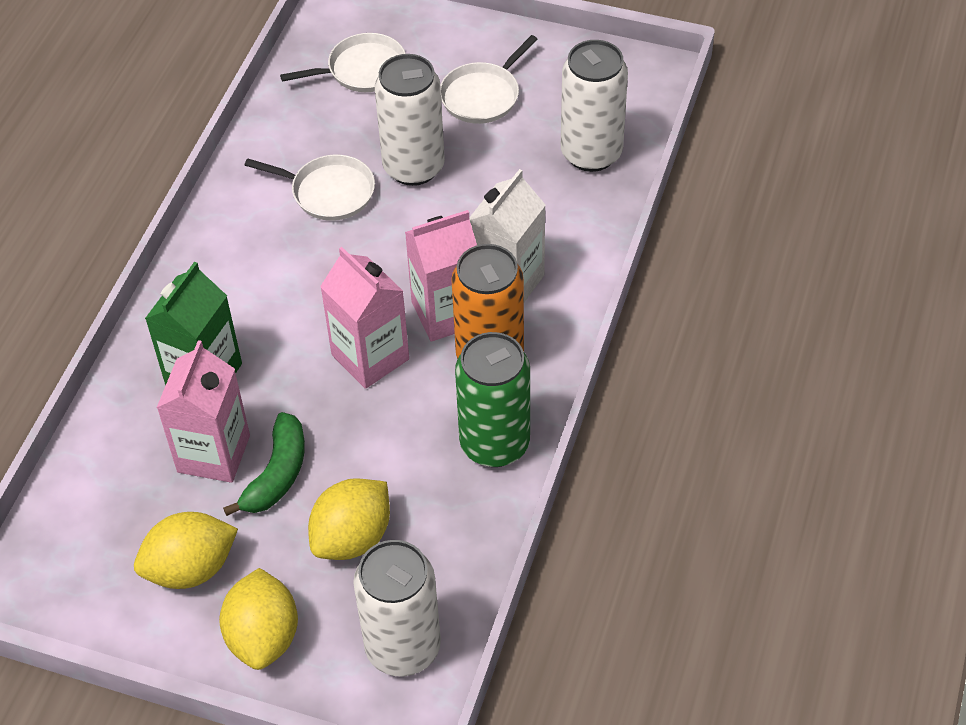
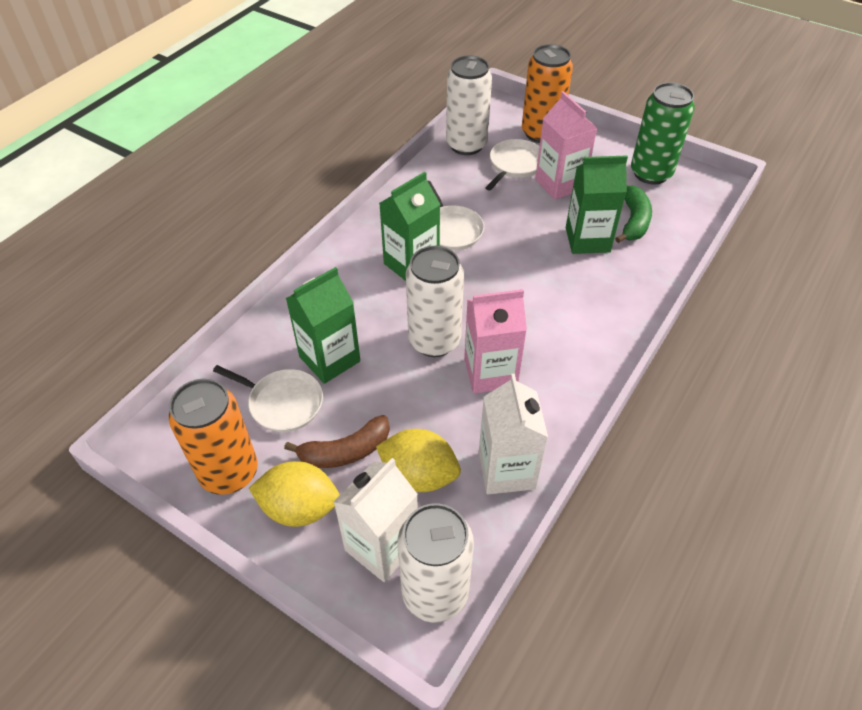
brown banana: 0 -> 1
green carton: 1 -> 3
orange can: 1 -> 2
pink carton: 3 -> 2
white carton: 1 -> 2
yellow lemon: 3 -> 2

